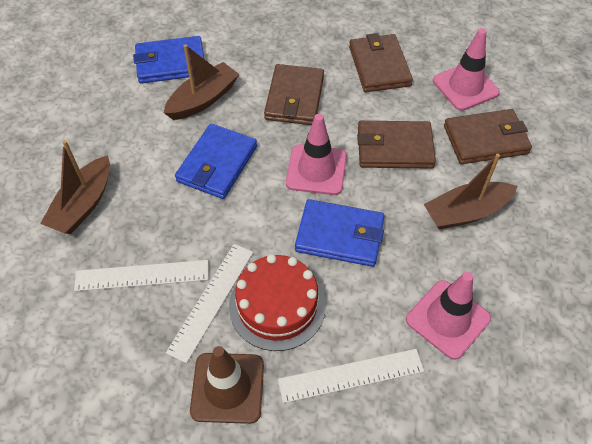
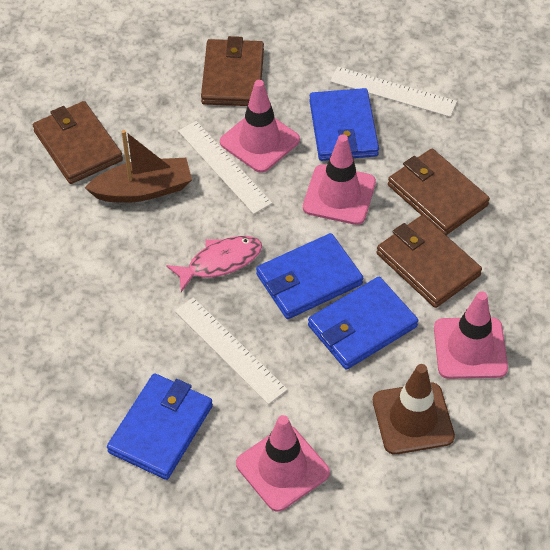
blue wallet: 3 -> 4
brown boat: 3 -> 1
pink fish: 0 -> 1
pink traffic cone: 3 -> 4
red cake: 1 -> 0

